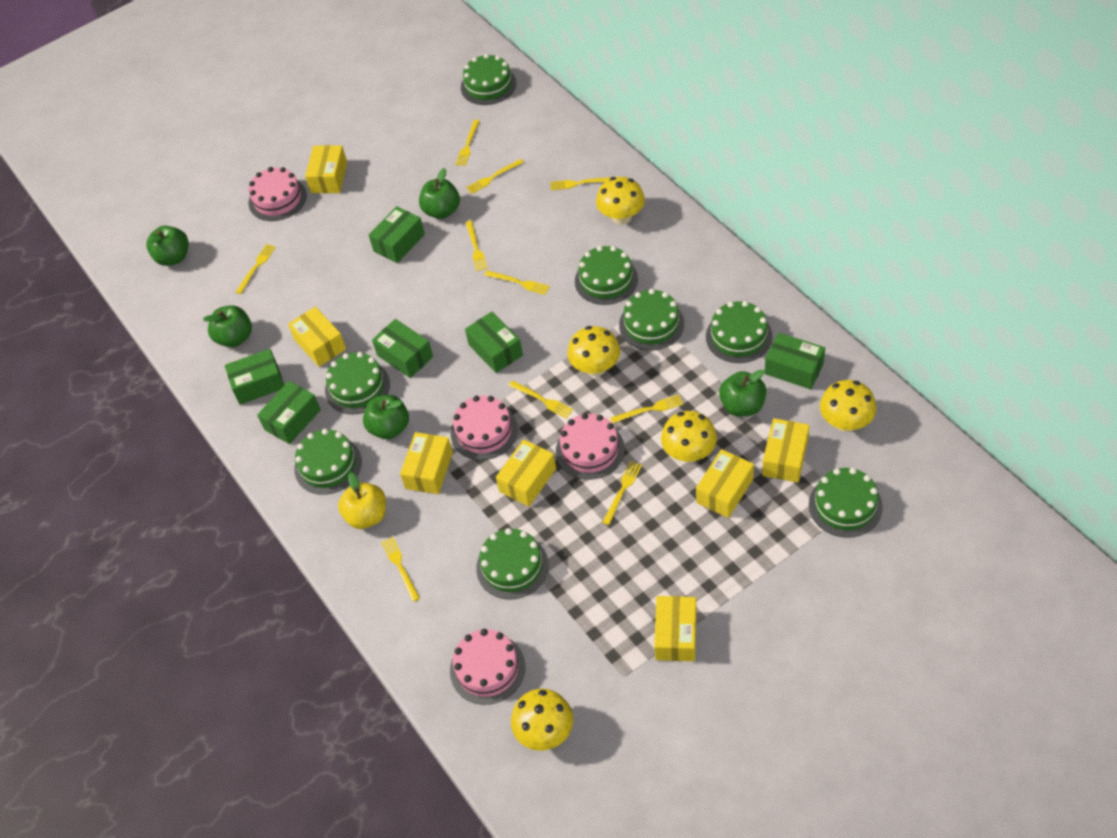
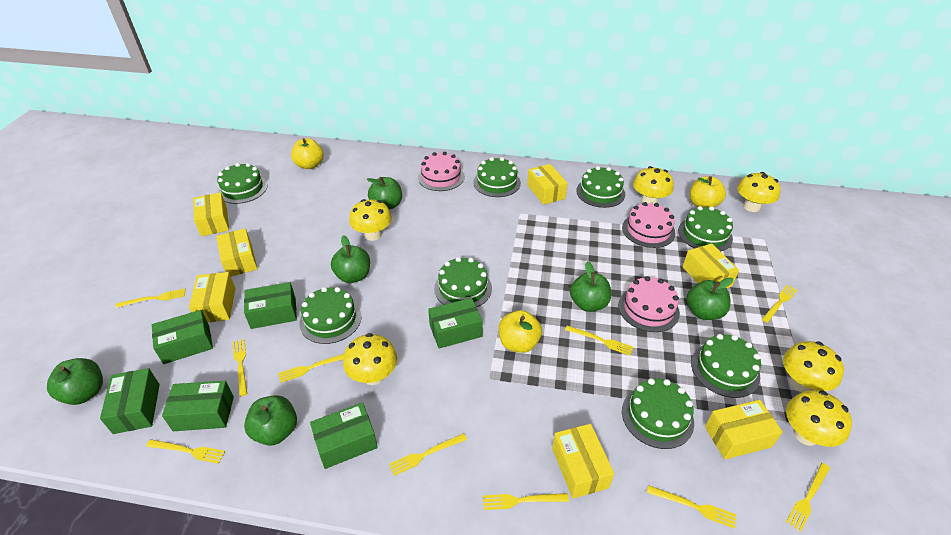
green apple: 5 -> 6
pink cake: 4 -> 3
yellow apple: 1 -> 3
yellow mushroom: 5 -> 6

